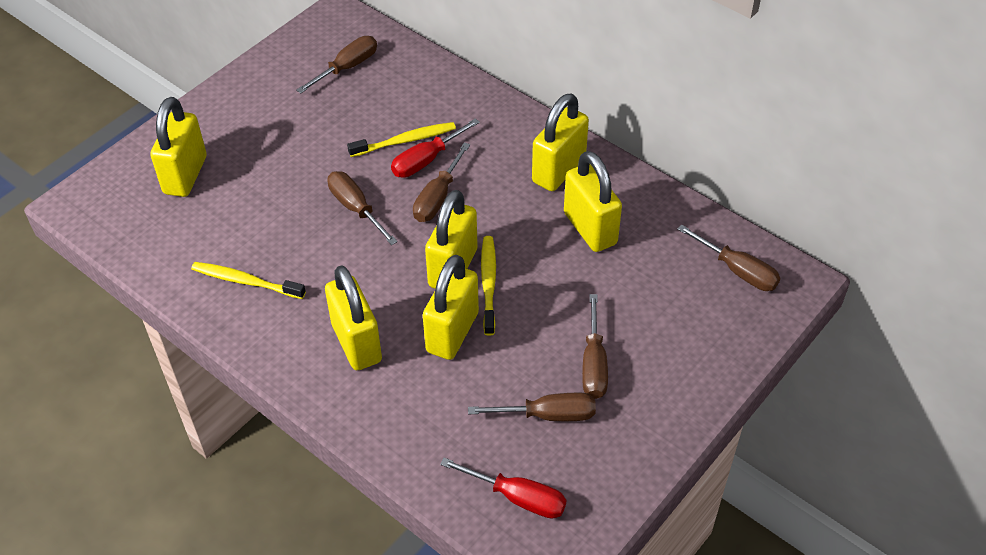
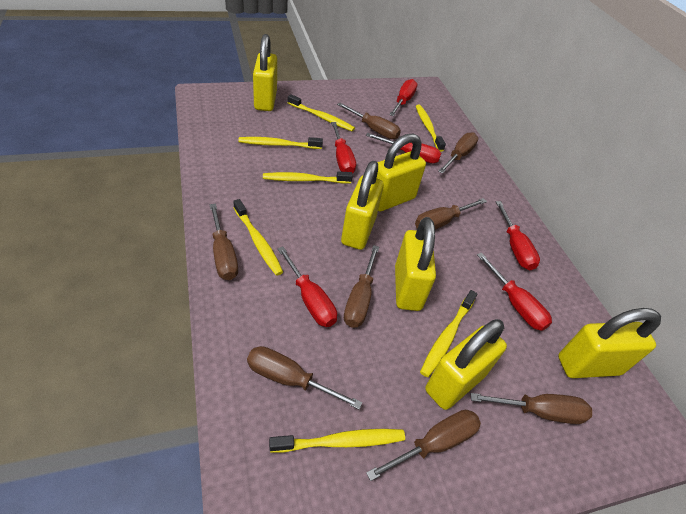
brown screwdriver: 6 -> 8
red screwdriver: 2 -> 6
yellow toothbrush: 3 -> 7

